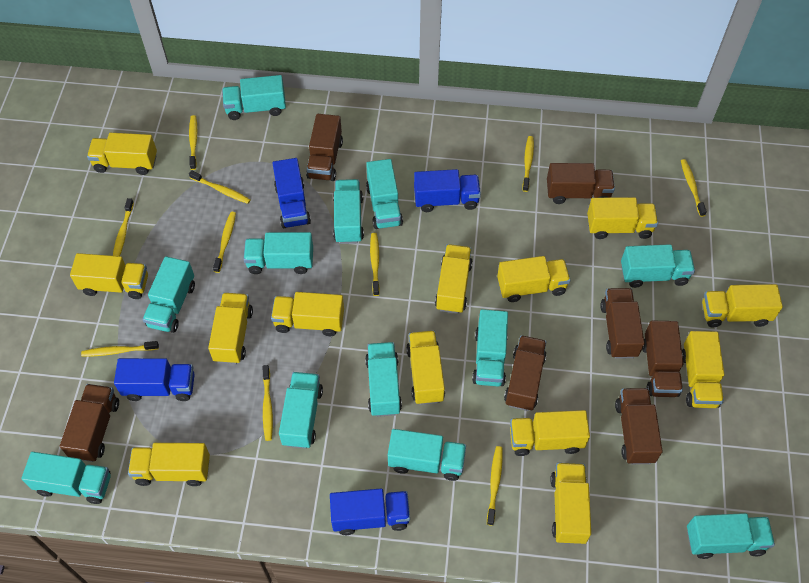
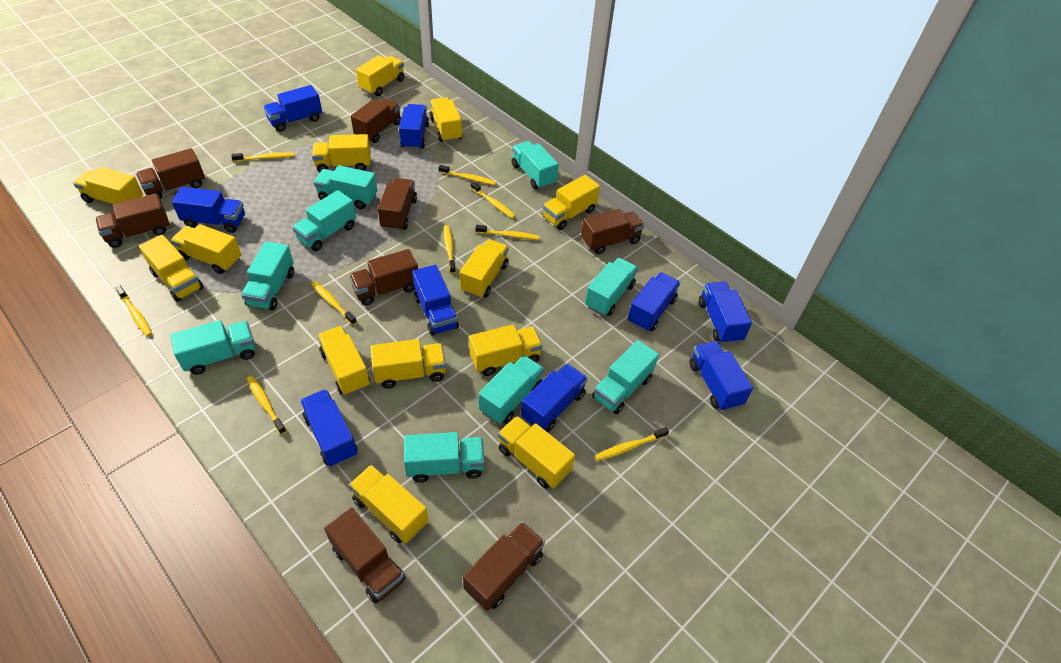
blue truck: 4 -> 9
brown truck: 7 -> 8
turquoise truck: 12 -> 9
yellow toothbrush: 10 -> 9

